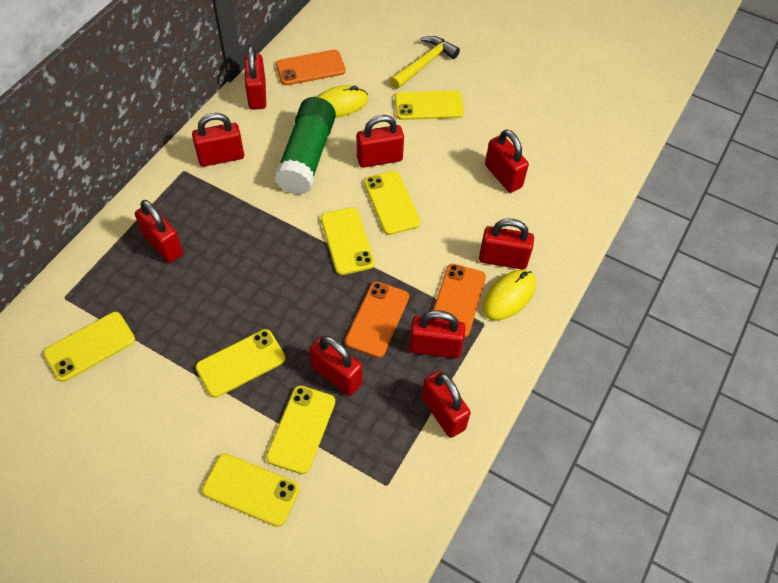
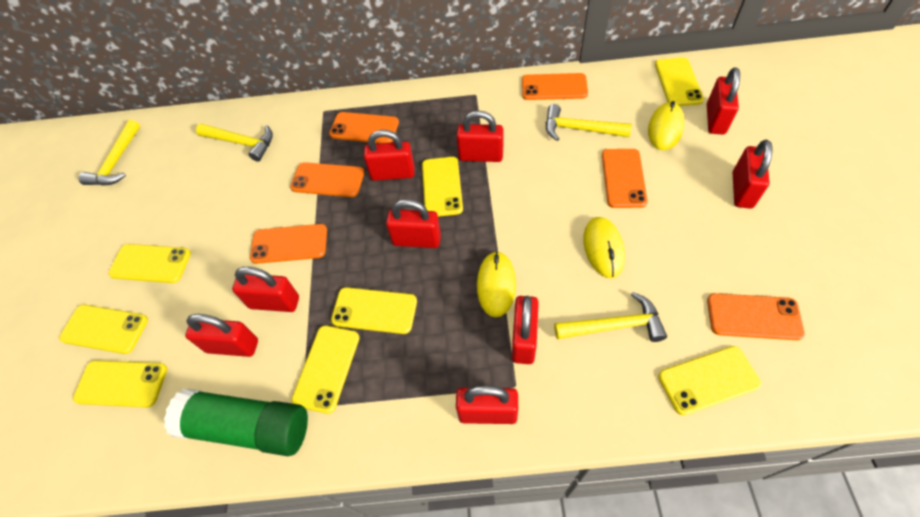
orange phone: 3 -> 6
yellow hammer: 1 -> 4
yellow mouse: 2 -> 3
yellow phone: 7 -> 8

